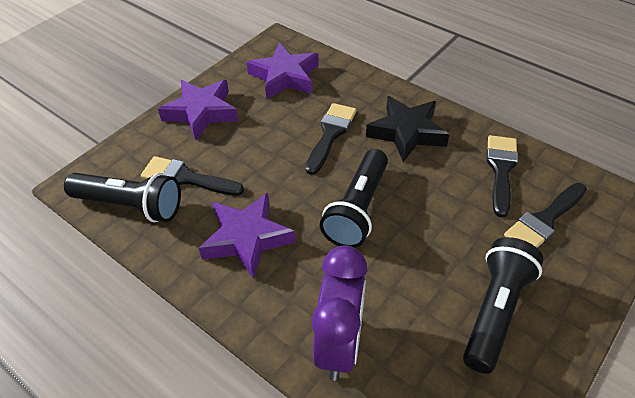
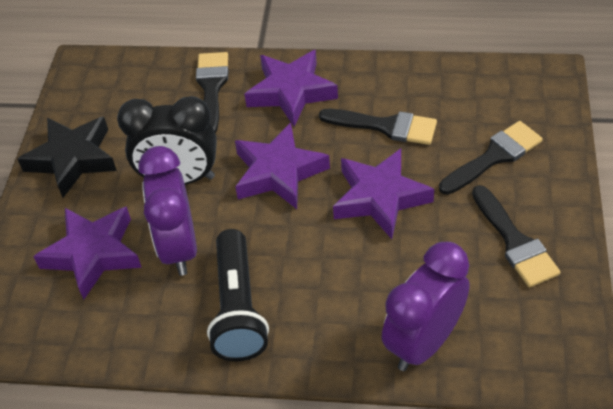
black clock: 0 -> 1
black flashlight: 3 -> 1
purple clock: 1 -> 2
purple star: 3 -> 4

